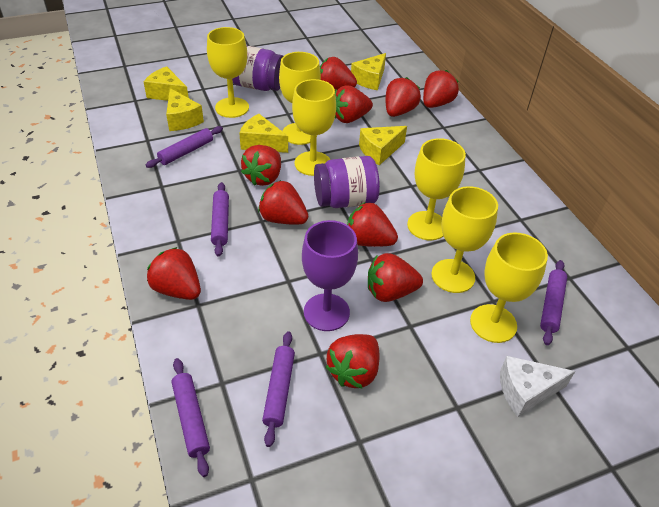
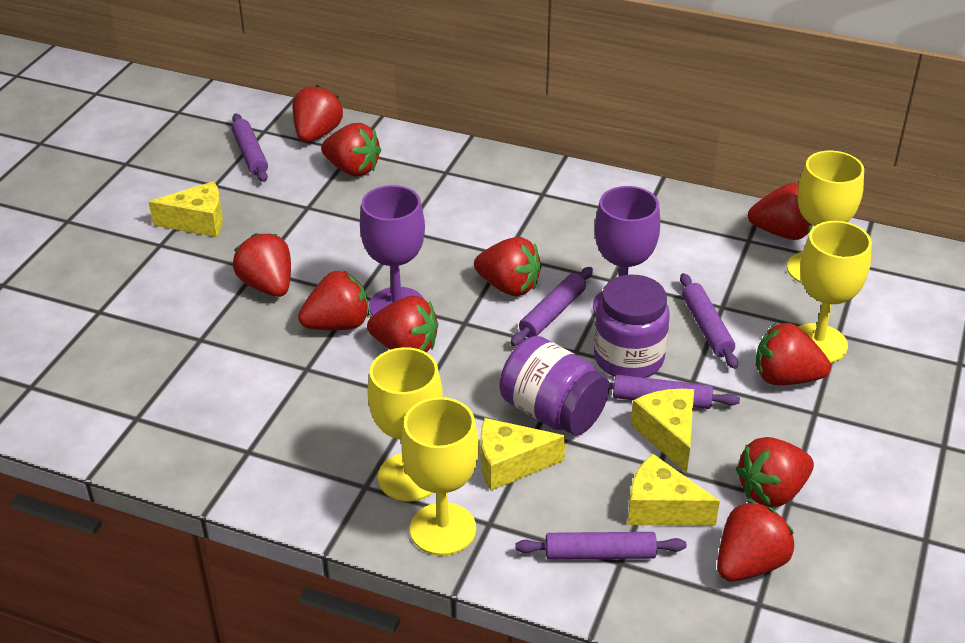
purple goblet: 1 -> 2
white cheese: 1 -> 0
yellow cheese: 5 -> 4
yellow goblet: 6 -> 4

